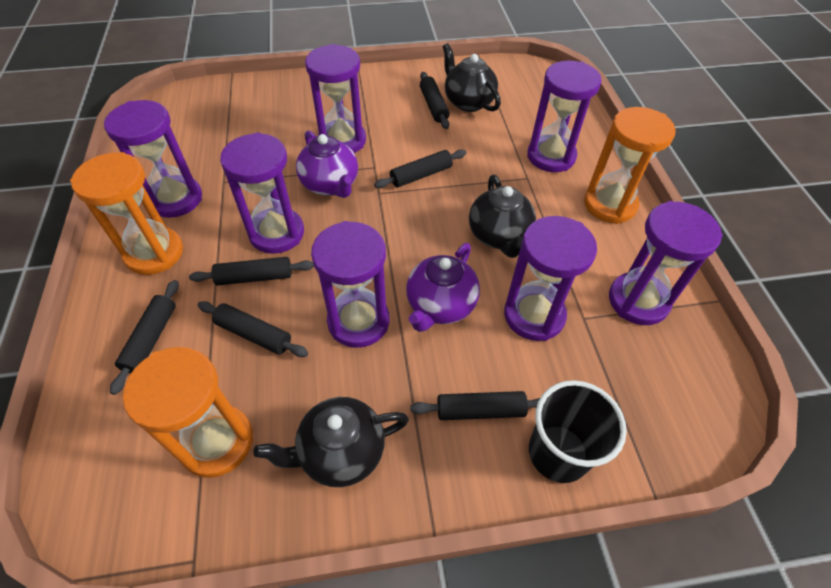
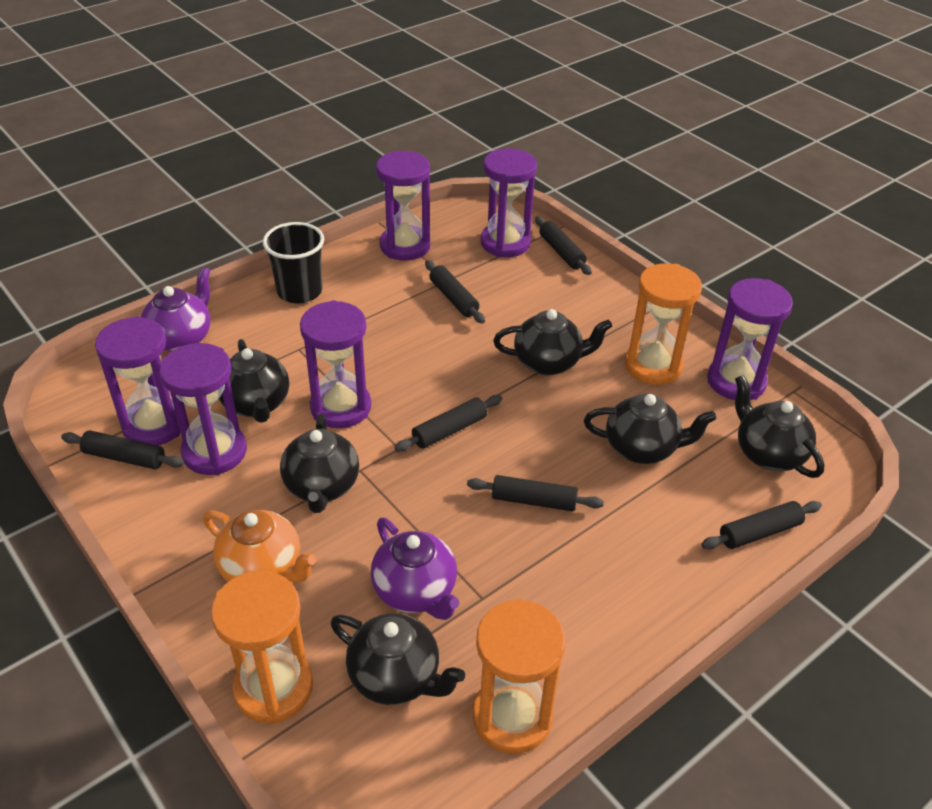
black teapot: 3 -> 6
orange teapot: 0 -> 1
purple hourglass: 7 -> 6

